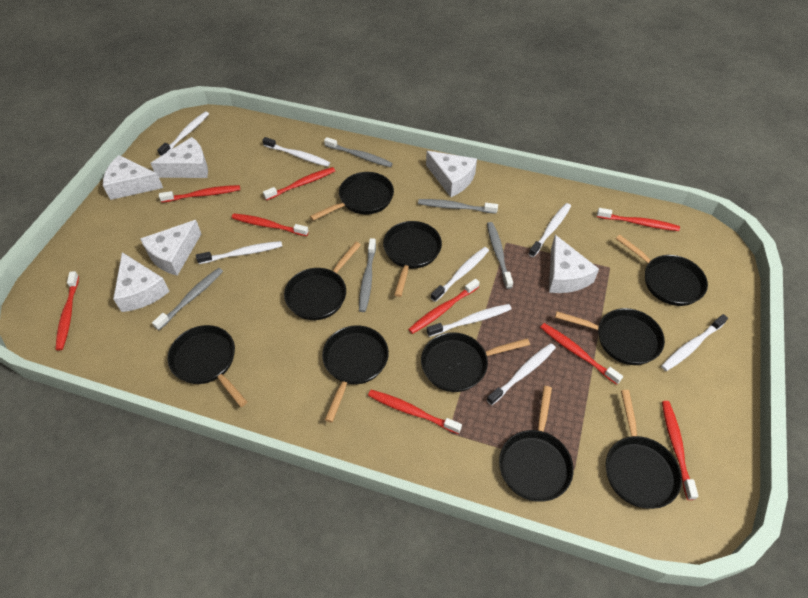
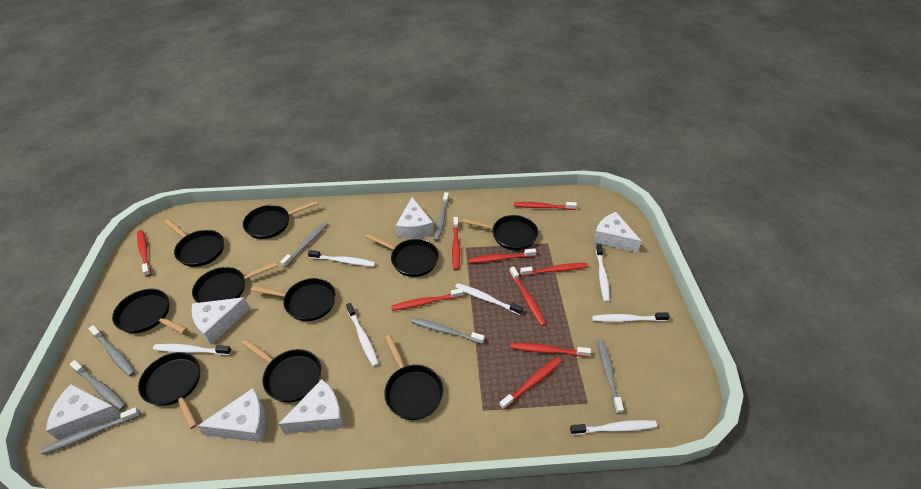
grey toothbrush: 5 -> 7
white toothbrush: 8 -> 7

